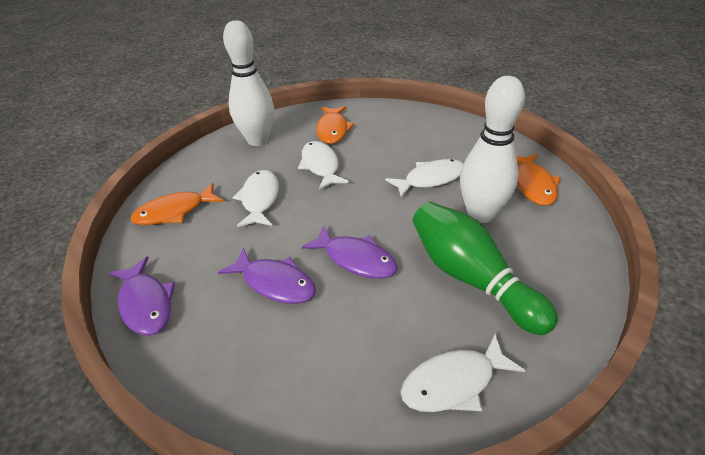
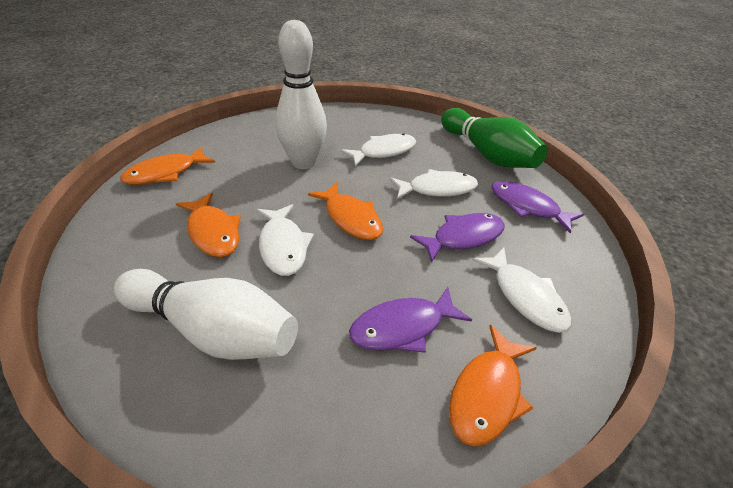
orange fish: 3 -> 4

